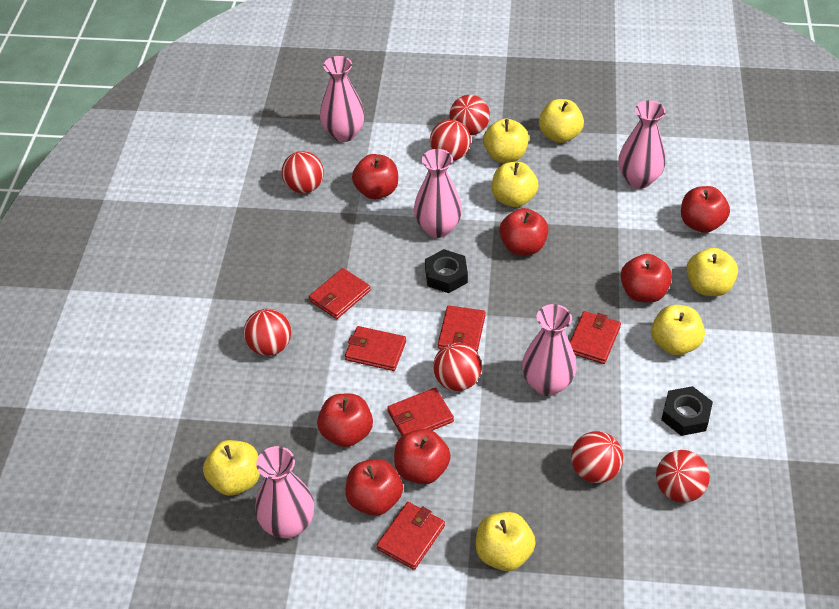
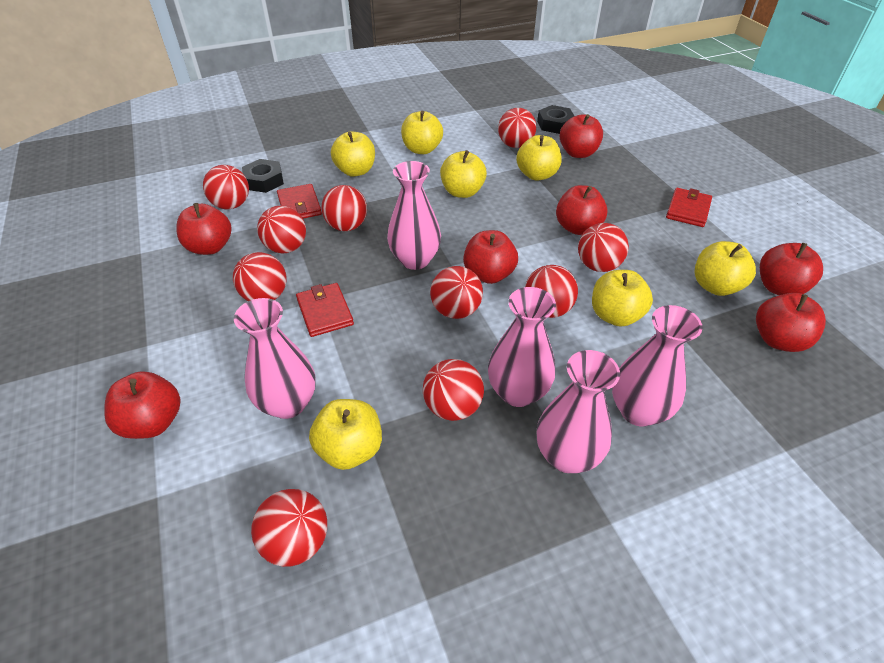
red ball: 7 -> 10
red wallet: 6 -> 3

